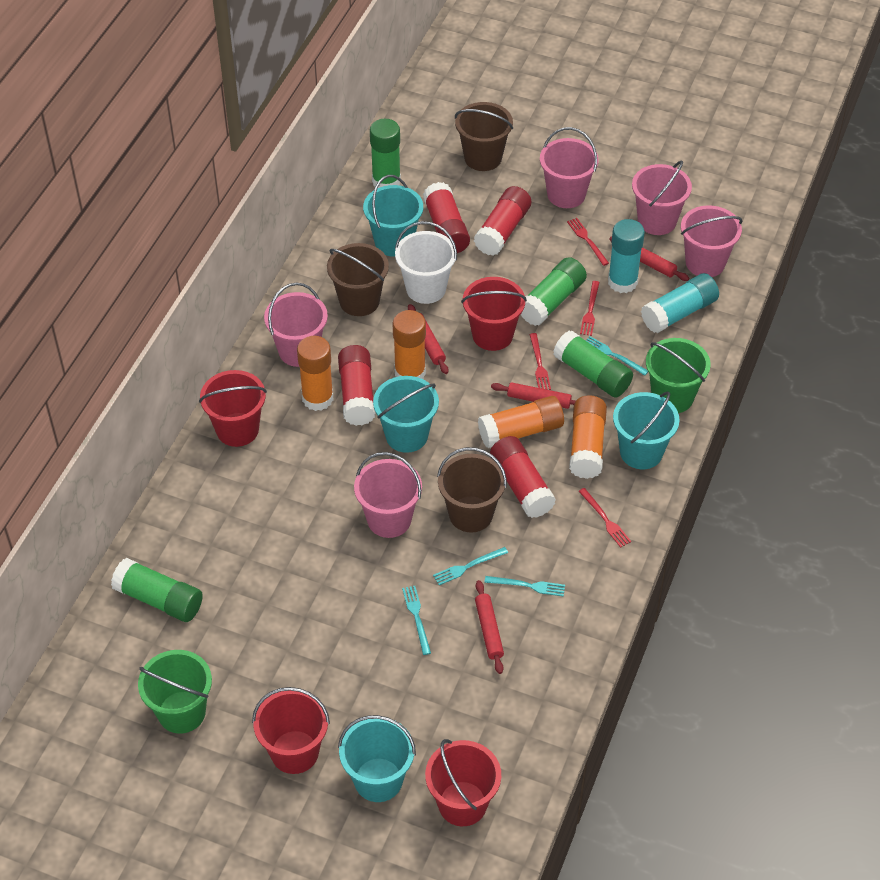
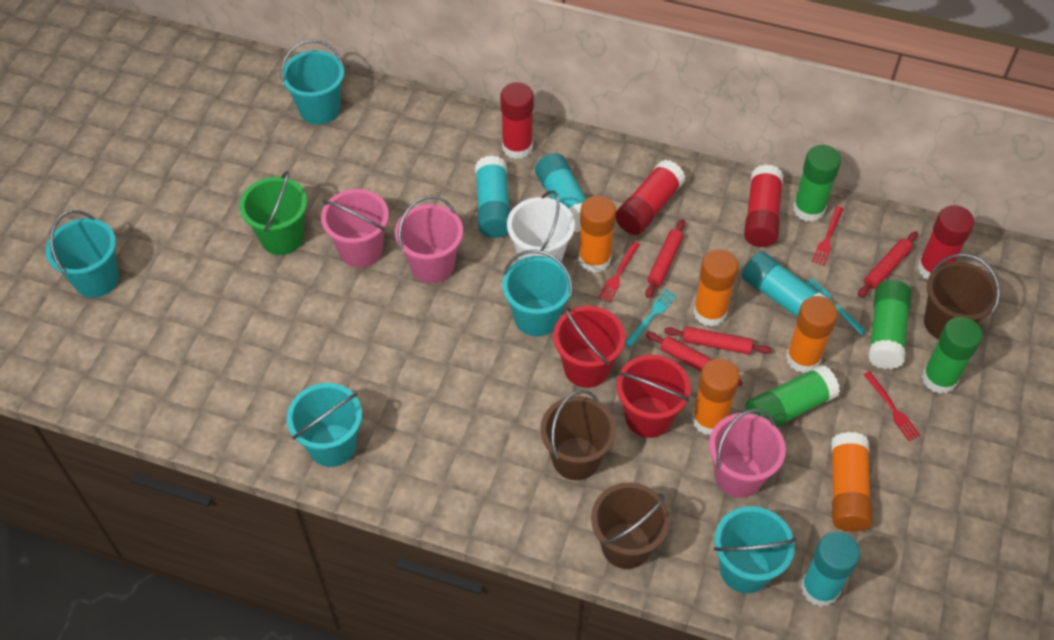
green bucket: 2 -> 1
orange glue stick: 4 -> 5
pink bucket: 5 -> 3
red bucket: 4 -> 2
red fork: 4 -> 3
turquoise bucket: 4 -> 5
turquoise fork: 4 -> 2
turquoise glue stick: 2 -> 4

